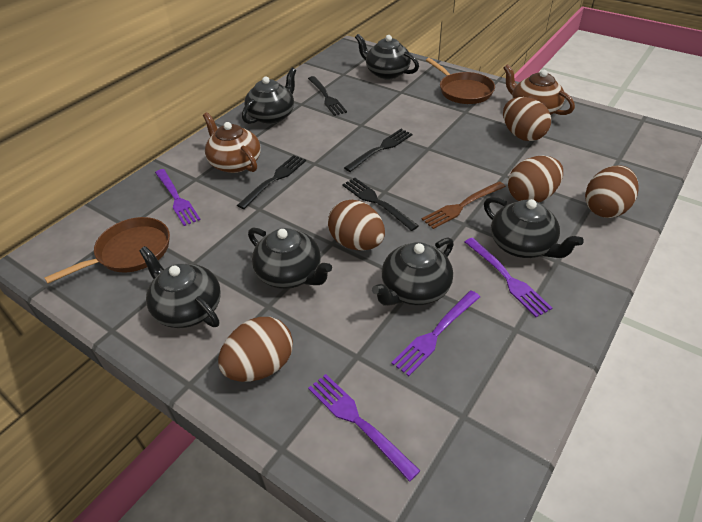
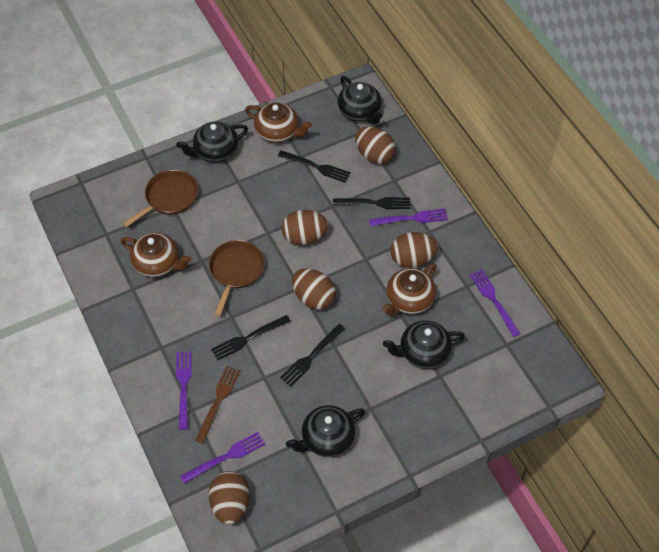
black teapot: 6 -> 4
brown teapot: 2 -> 3

